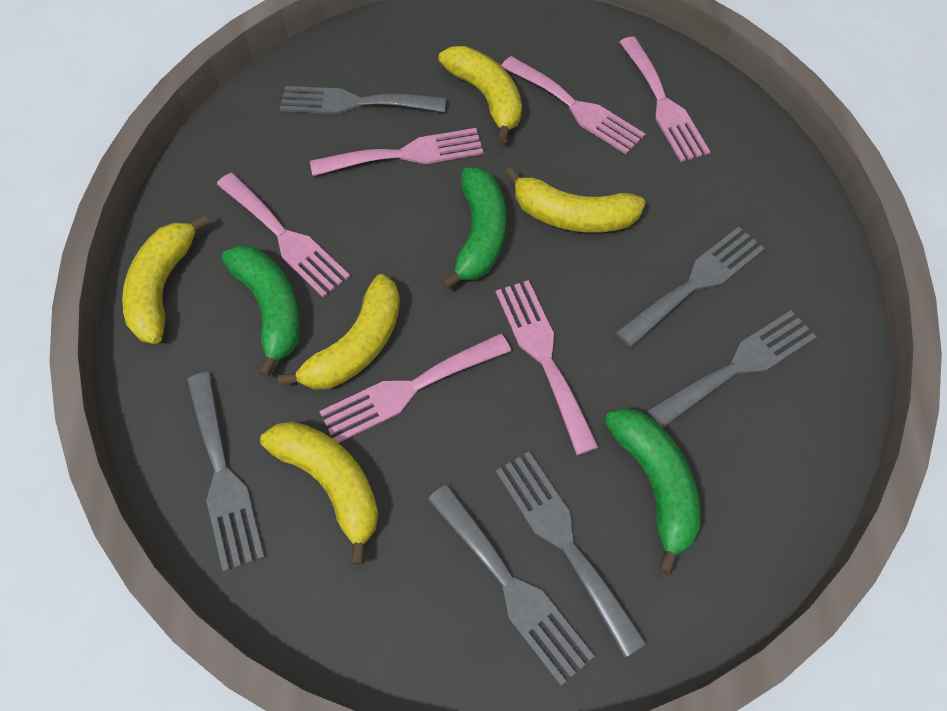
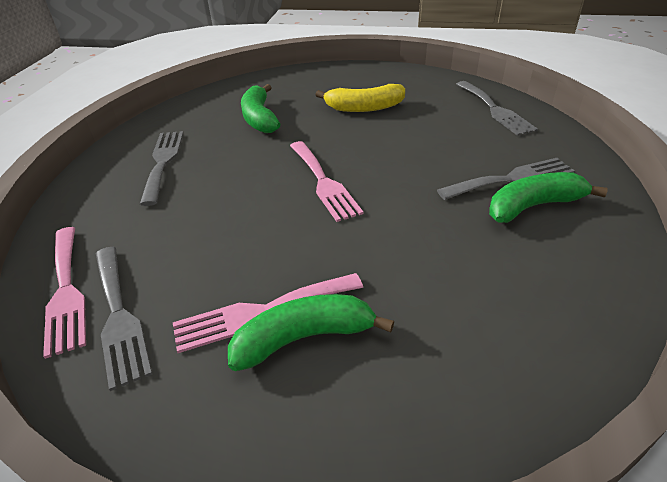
grey fork: 6 -> 4
pink fork: 6 -> 3
yellow banana: 5 -> 1

